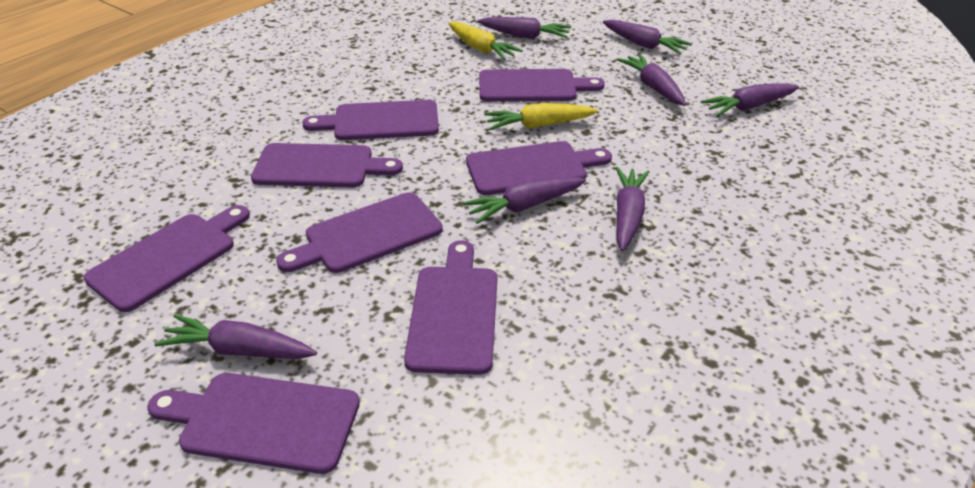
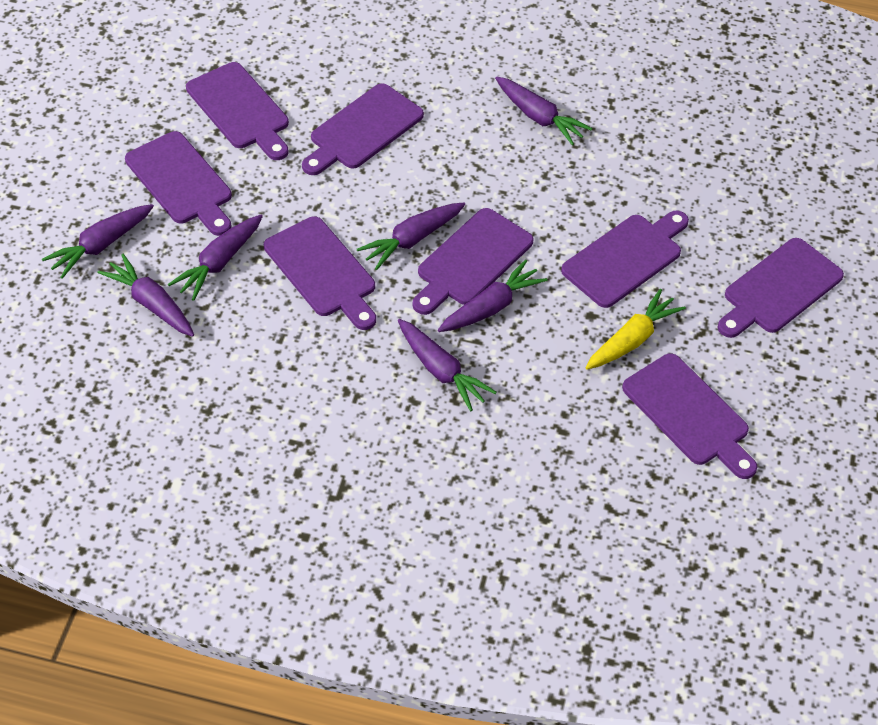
yellow carrot: 2 -> 1

